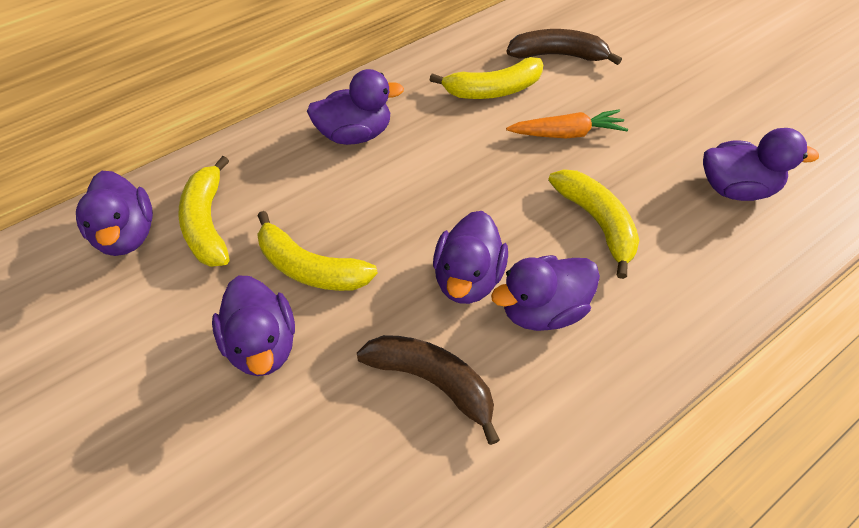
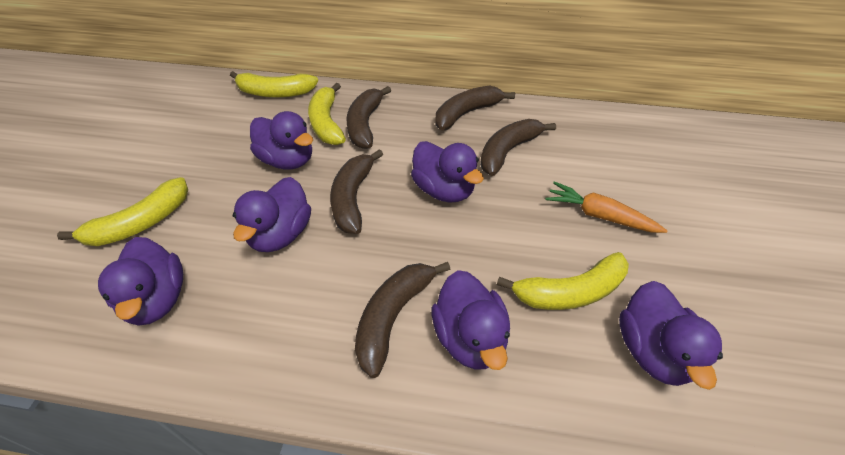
brown banana: 2 -> 5

